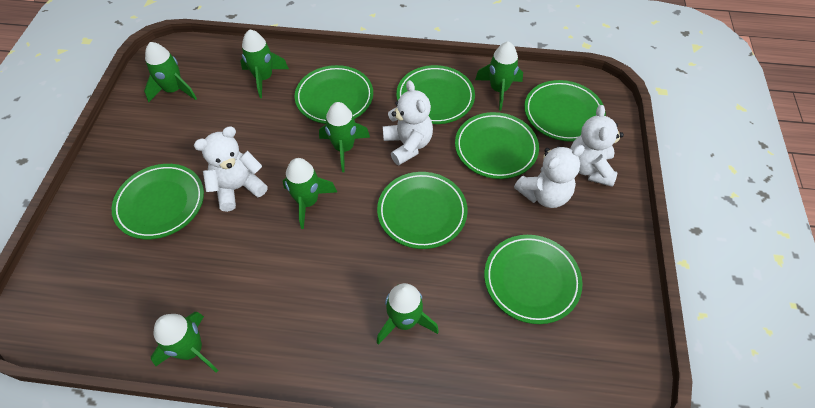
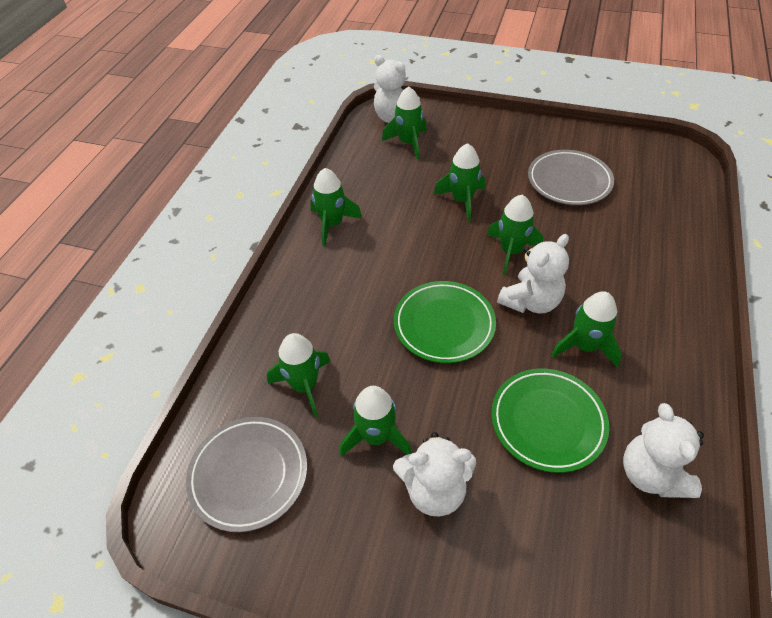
green plate: 7 -> 2
grey plate: 0 -> 2

